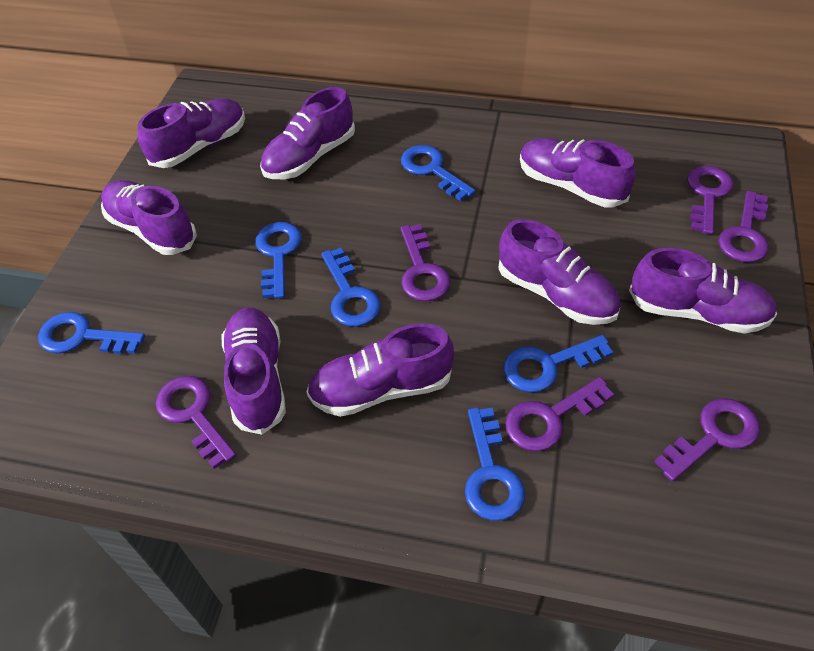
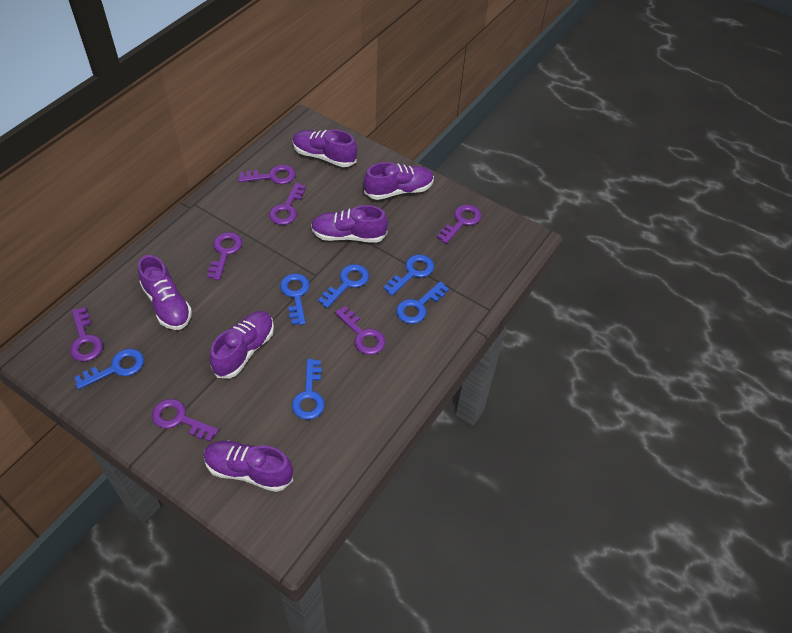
purple key: 6 -> 7
purple shoe: 8 -> 6

